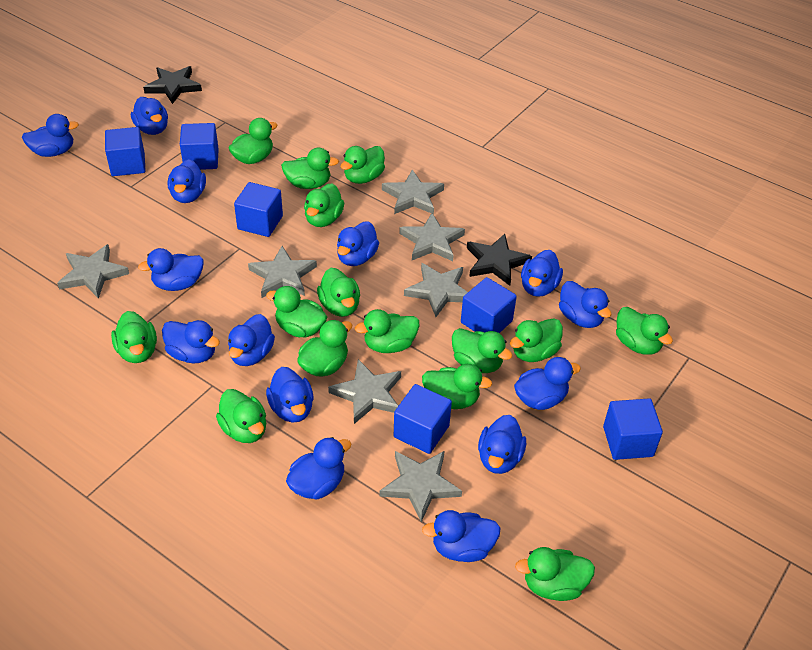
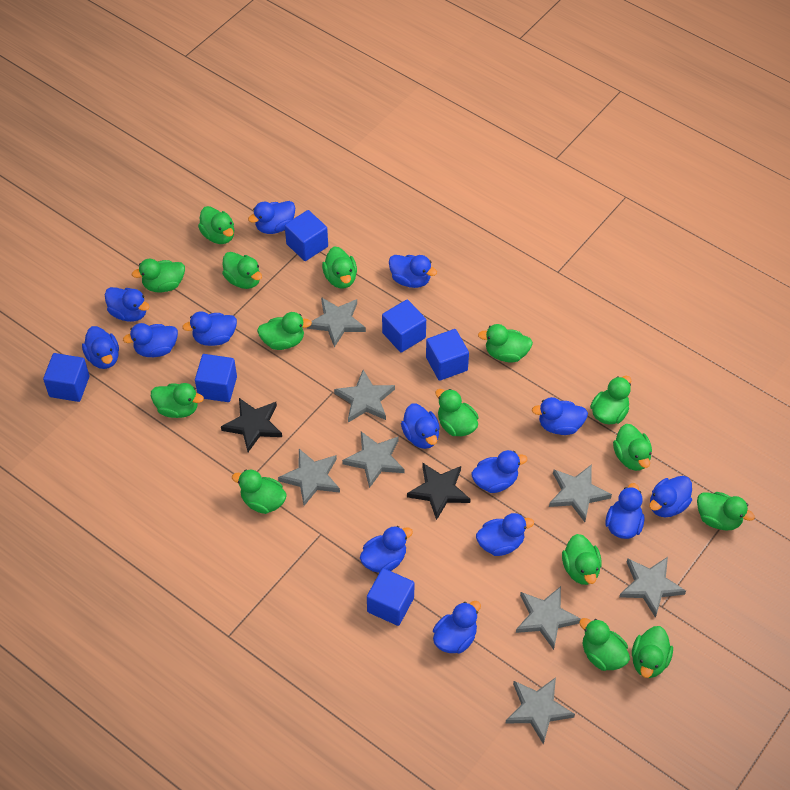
grey star: 7 -> 8

